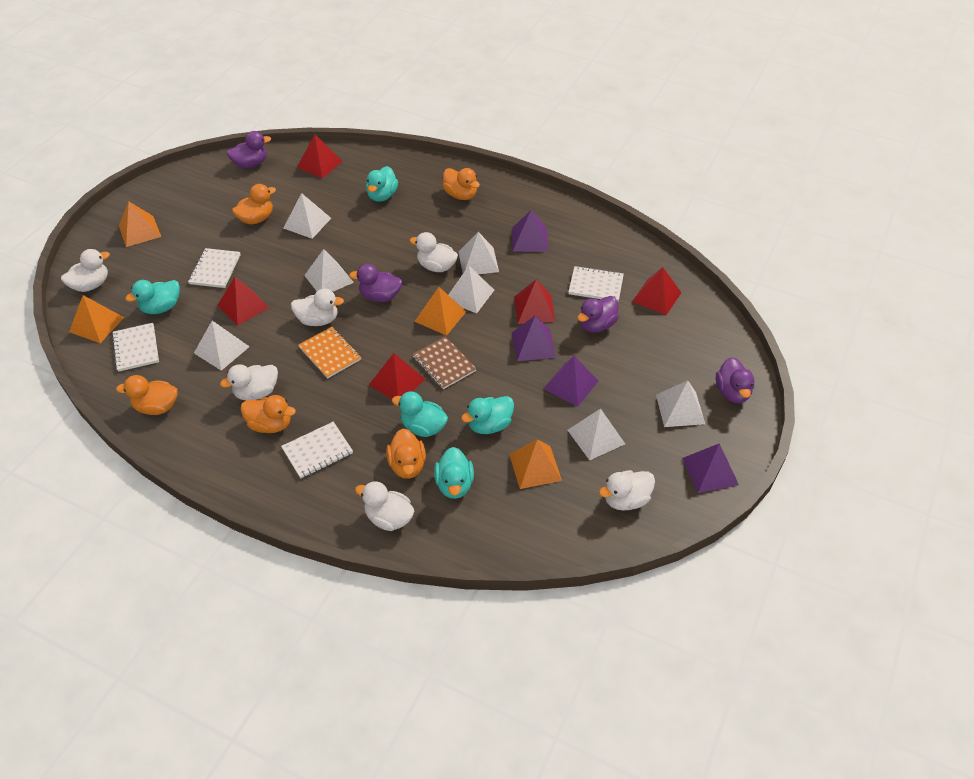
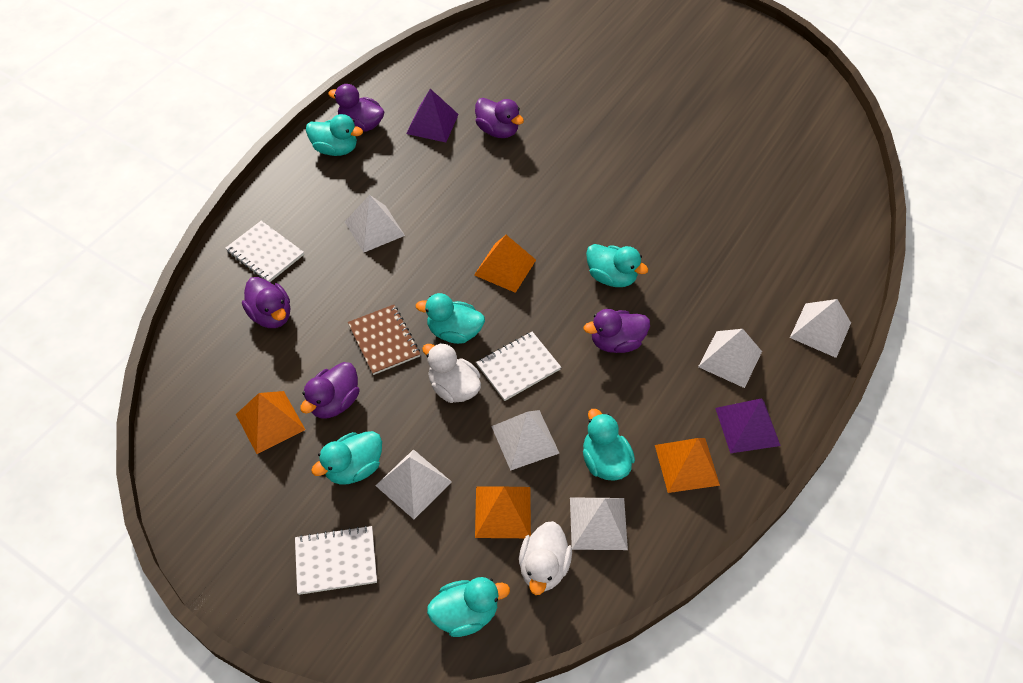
orange duck: 5 -> 0
orange notebook: 1 -> 0
purple duck: 4 -> 5
purple pyramid: 4 -> 2
red pyramid: 5 -> 0
turquoise duck: 5 -> 6
white duck: 6 -> 2
white notebook: 4 -> 3
white pyramid: 7 -> 6

